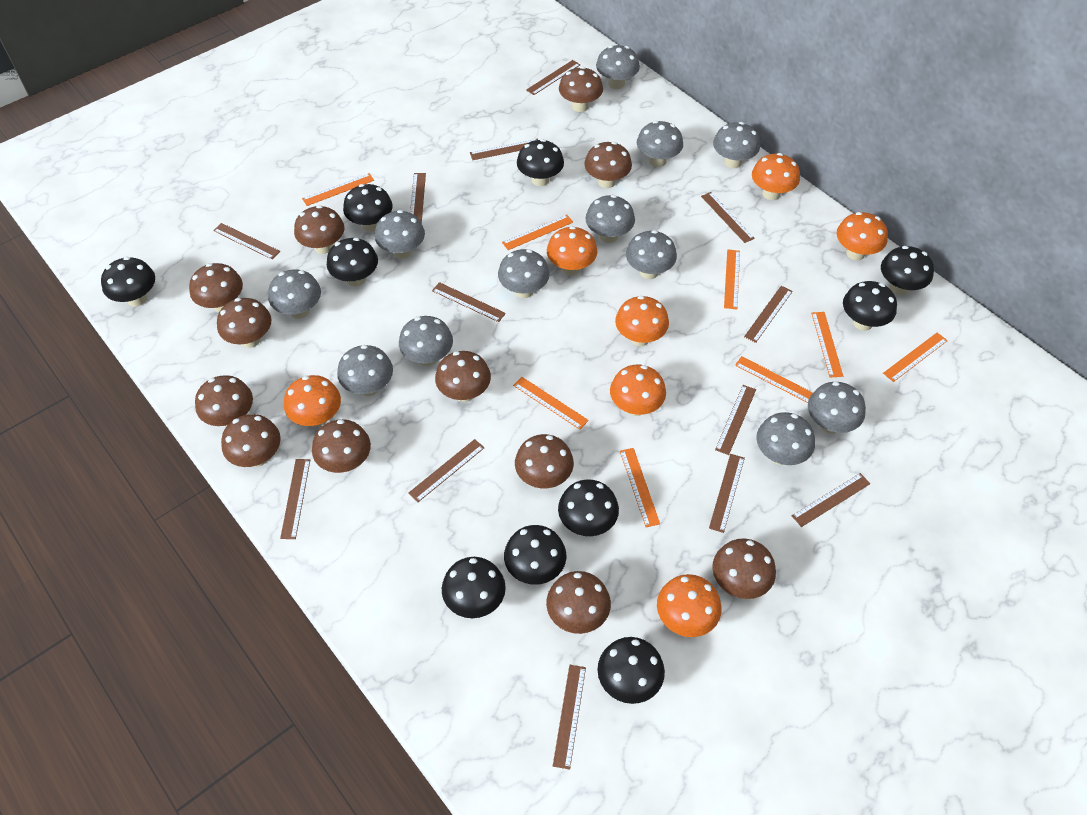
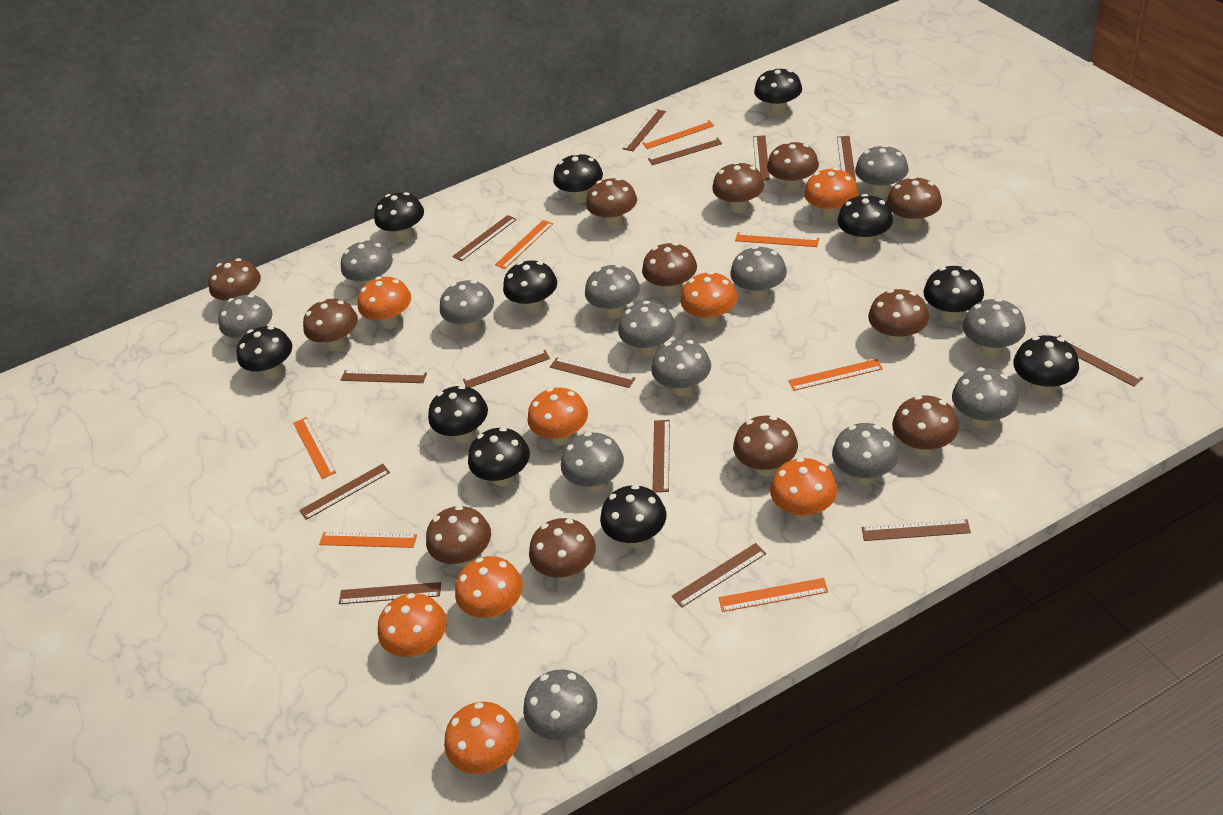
black mushroom: 10 -> 11
brown ruler: 13 -> 14
grey mushroom: 12 -> 13
orange mushroom: 7 -> 8
orange ruler: 8 -> 7

